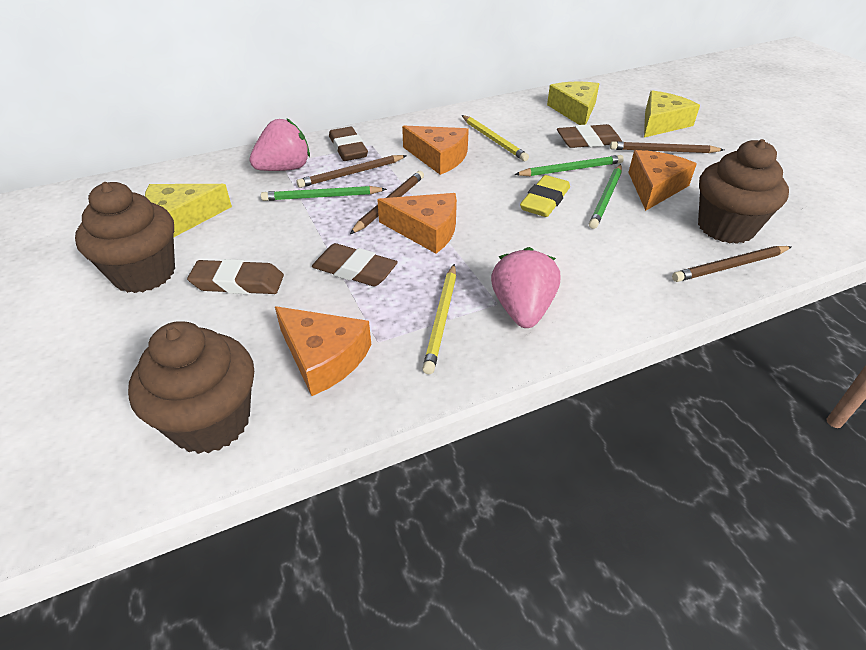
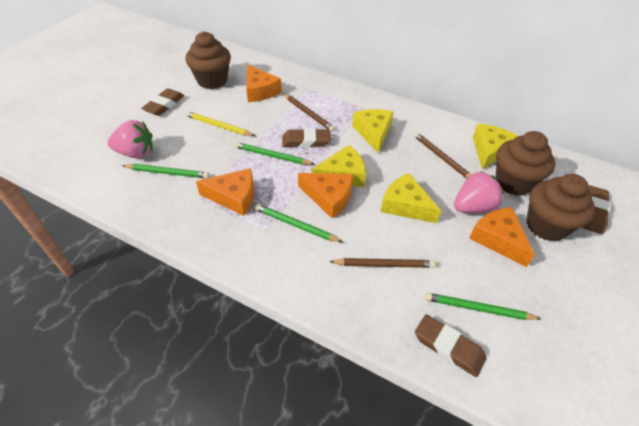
brown pencil: 4 -> 3
green pencil: 3 -> 4
yellow cheese: 3 -> 4
yellow eraser: 1 -> 0
yellow pencil: 2 -> 1

